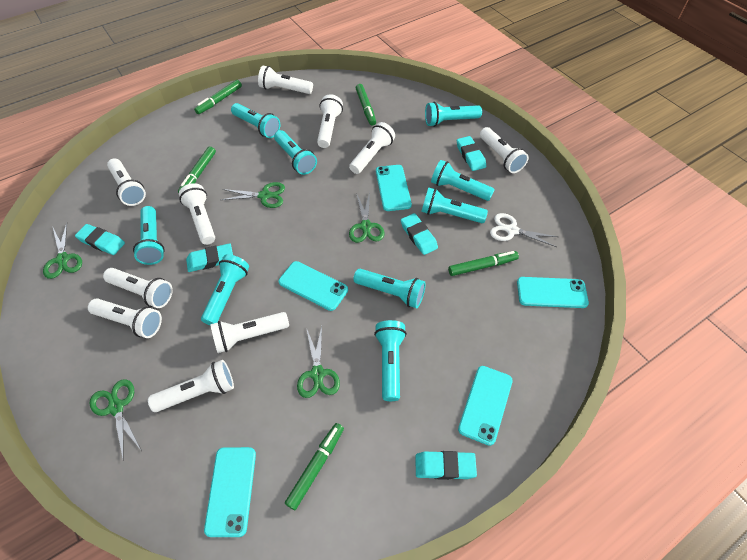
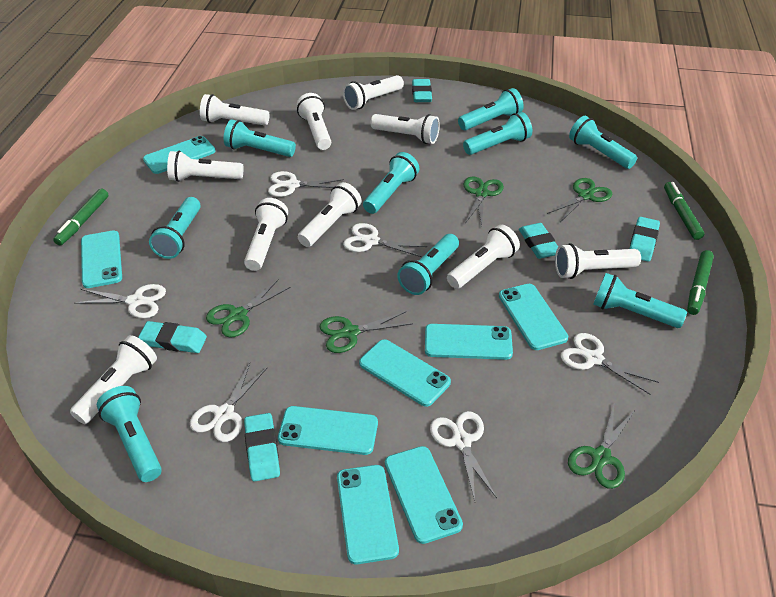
green marker: 5 -> 3
turquoise phone: 5 -> 8
white scissors: 1 -> 6

